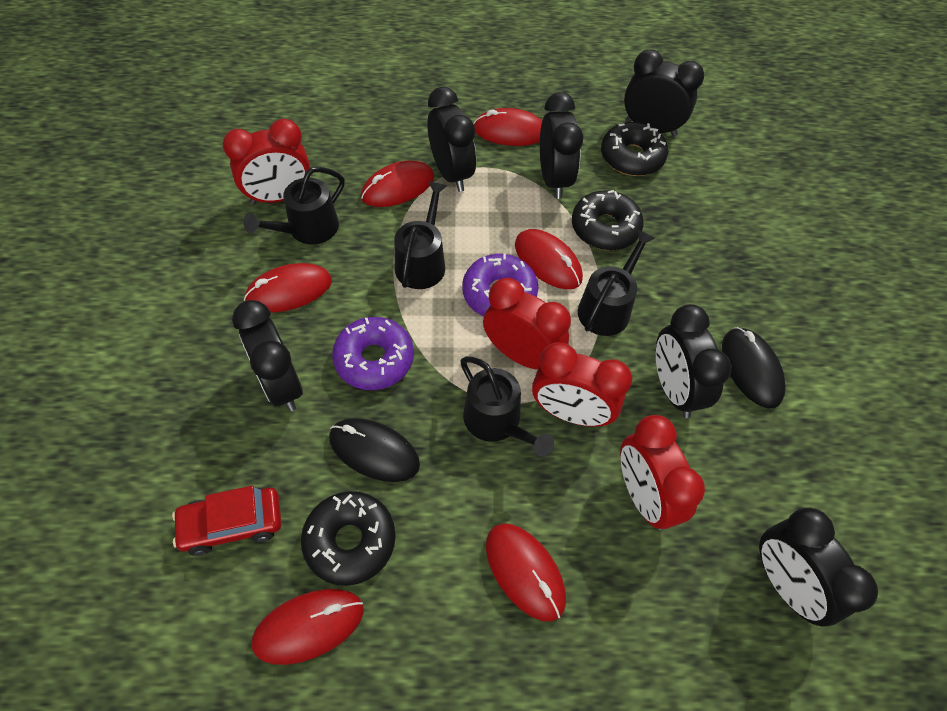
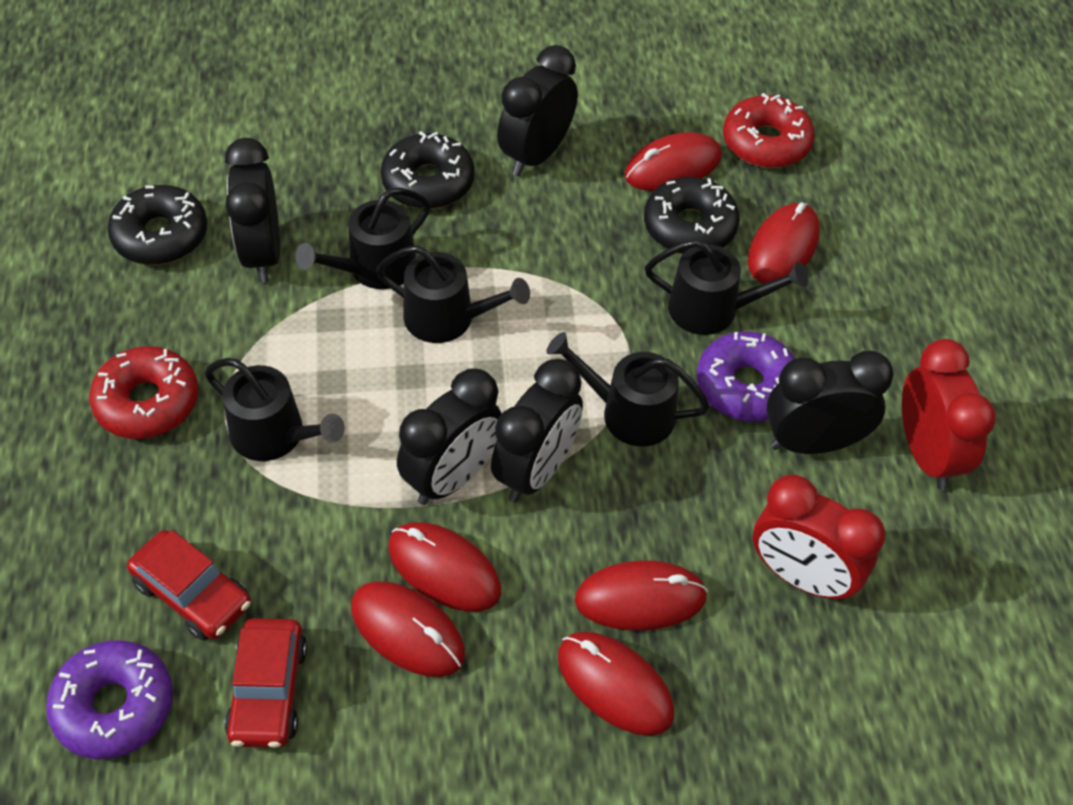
black clock: 6 -> 5
black mouse: 2 -> 0
black watering can: 4 -> 5
red car: 1 -> 2
red clock: 4 -> 2
red donut: 0 -> 2

